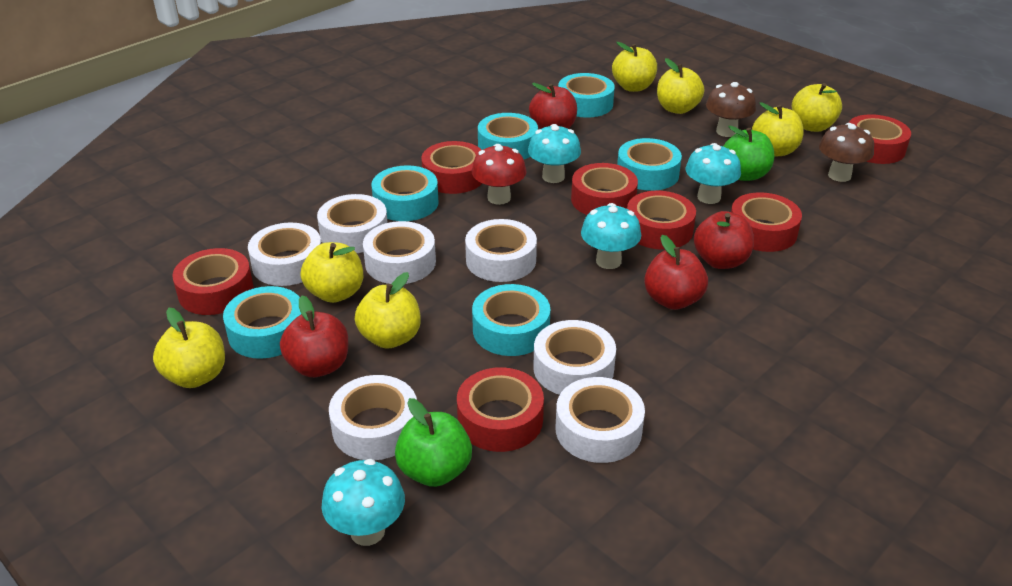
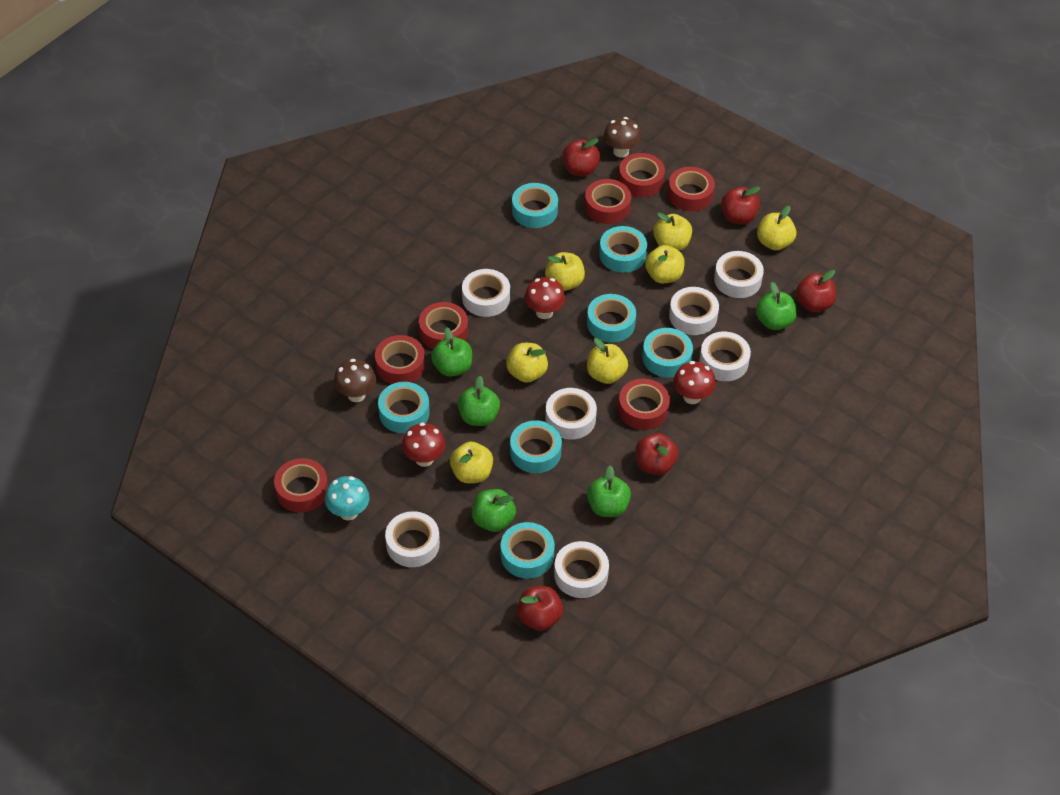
green apple: 2 -> 5
red apple: 4 -> 5
red mushroom: 1 -> 3
turquoise mushroom: 4 -> 1
turquoise tape: 6 -> 7

